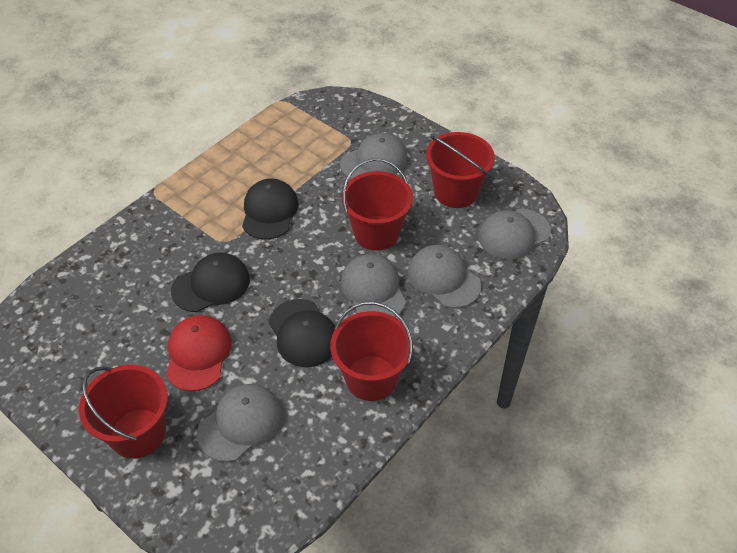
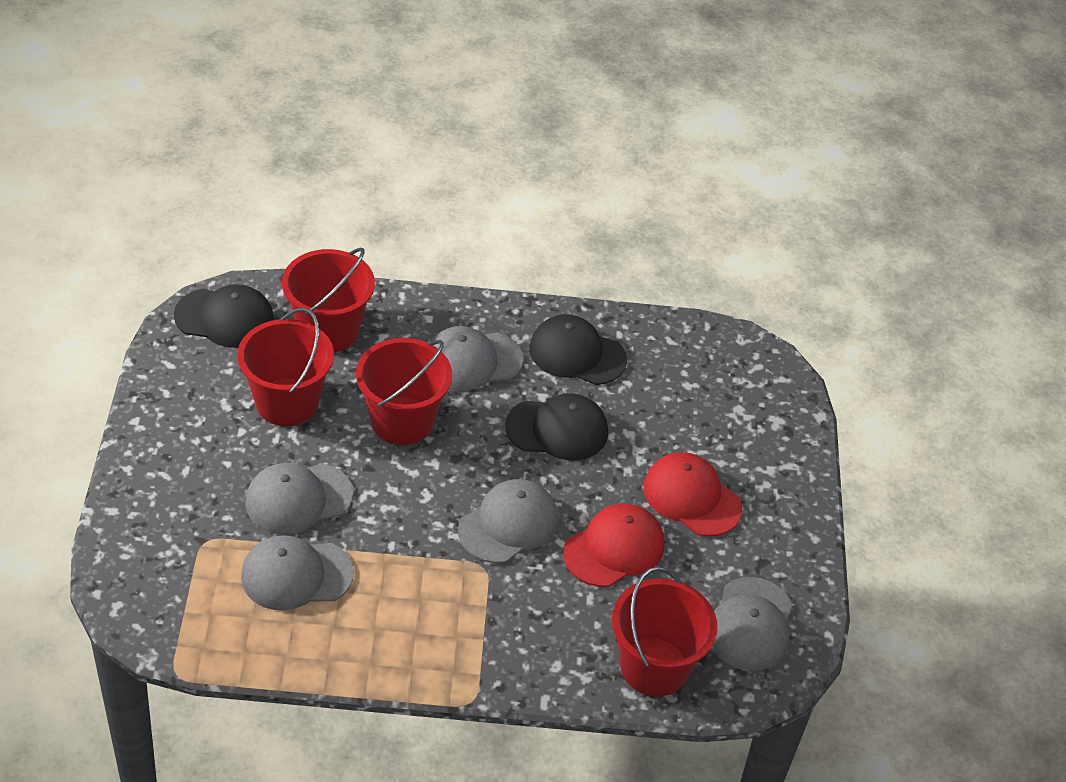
red cap: 1 -> 2

